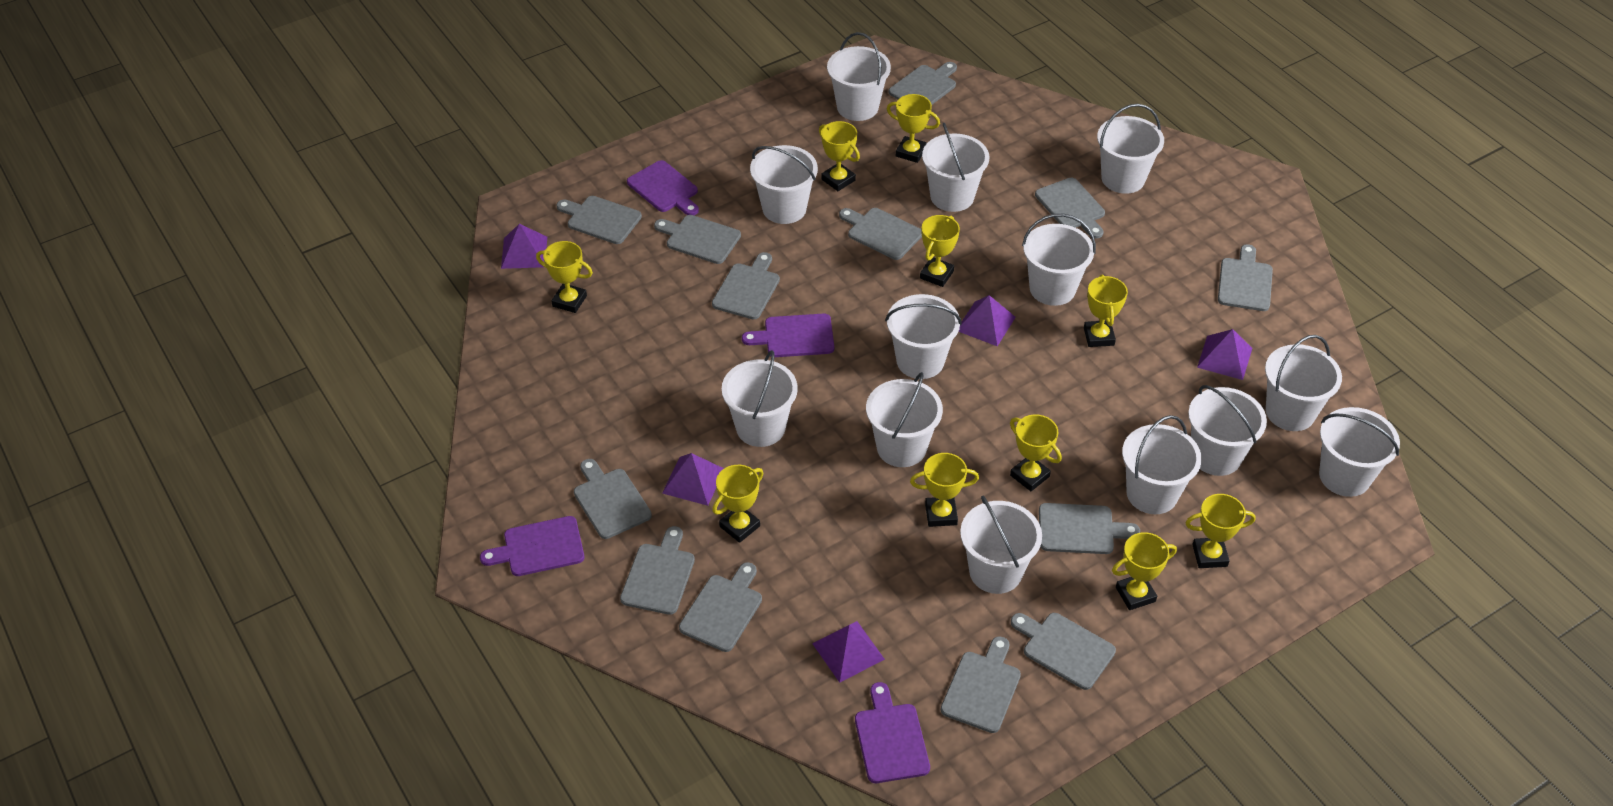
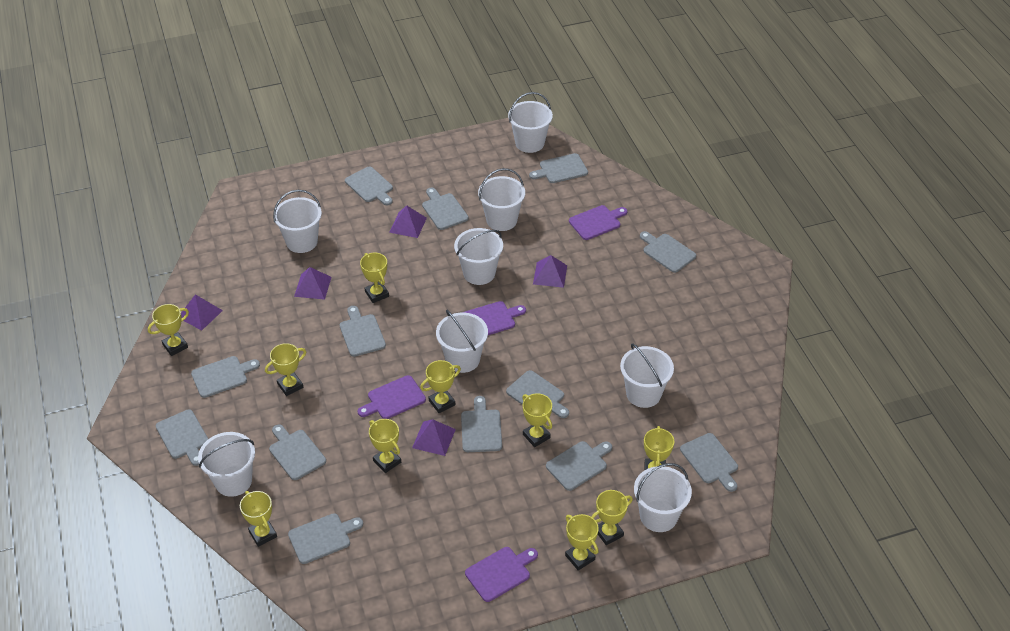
white bucket: 13 -> 8

